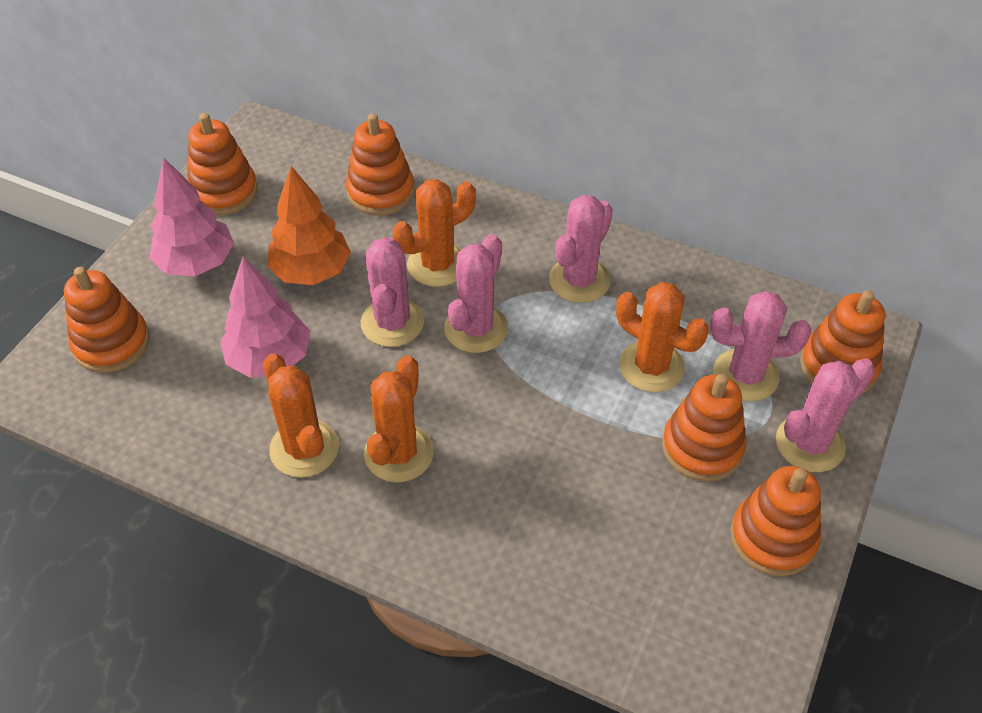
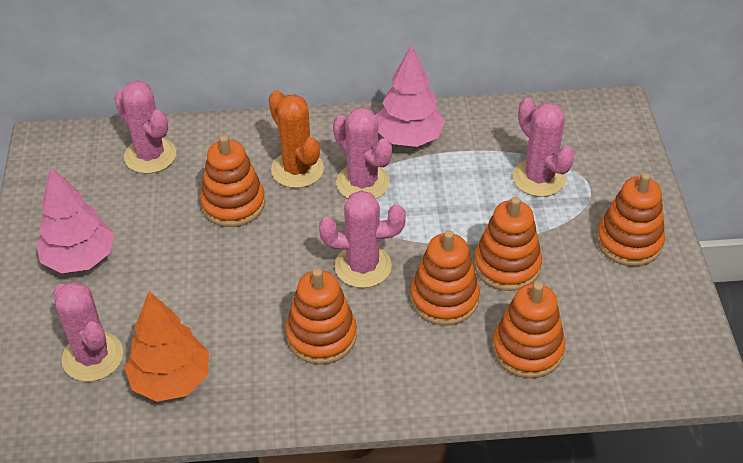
orange cactus: 4 -> 1

